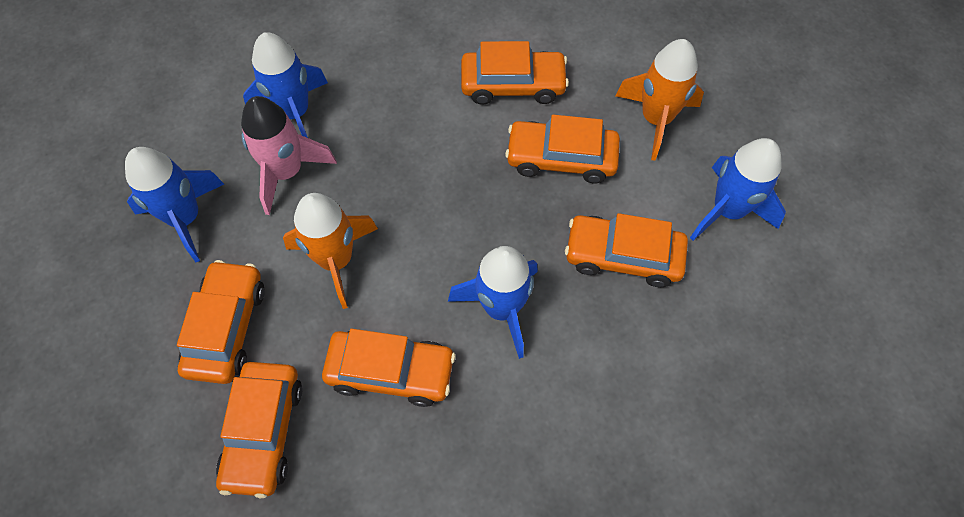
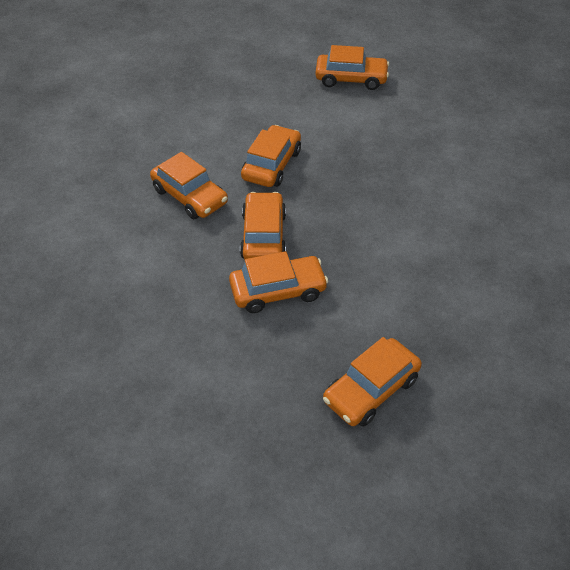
blue rocket: 4 -> 0
orange rocket: 2 -> 0
pink rocket: 1 -> 0

